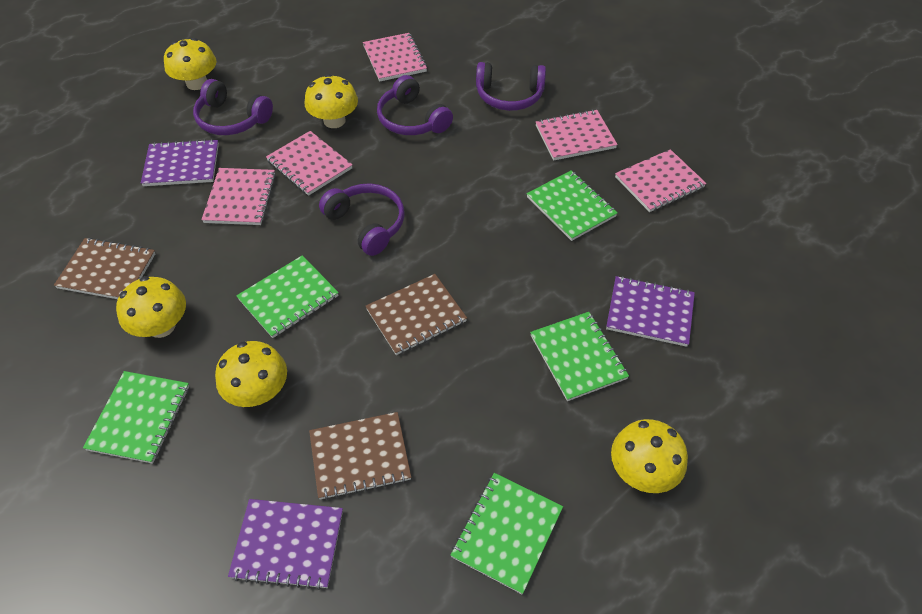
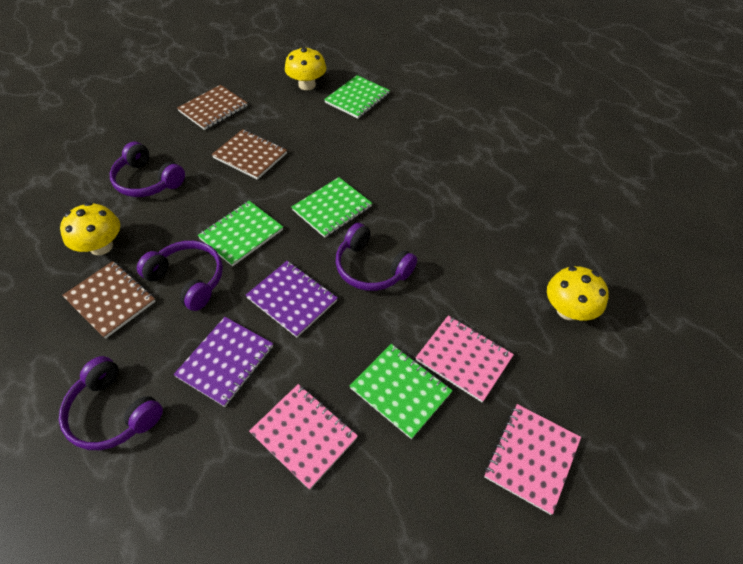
green notebook: 5 -> 4
pink notebook: 5 -> 3
purple notebook: 3 -> 2
yellow mushroom: 5 -> 3

